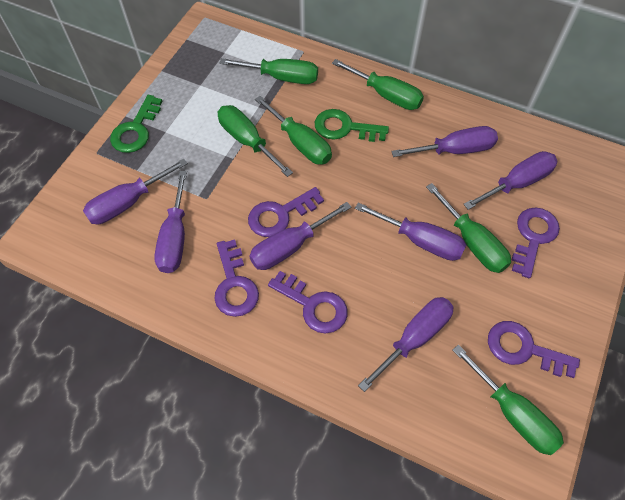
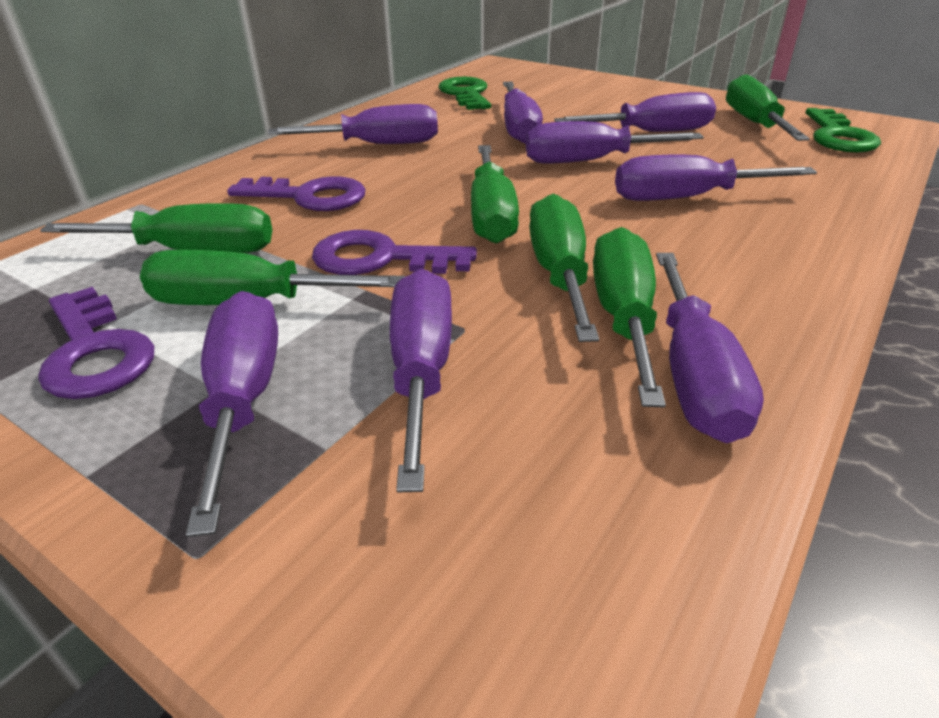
purple key: 5 -> 3
purple screwdriver: 7 -> 8

